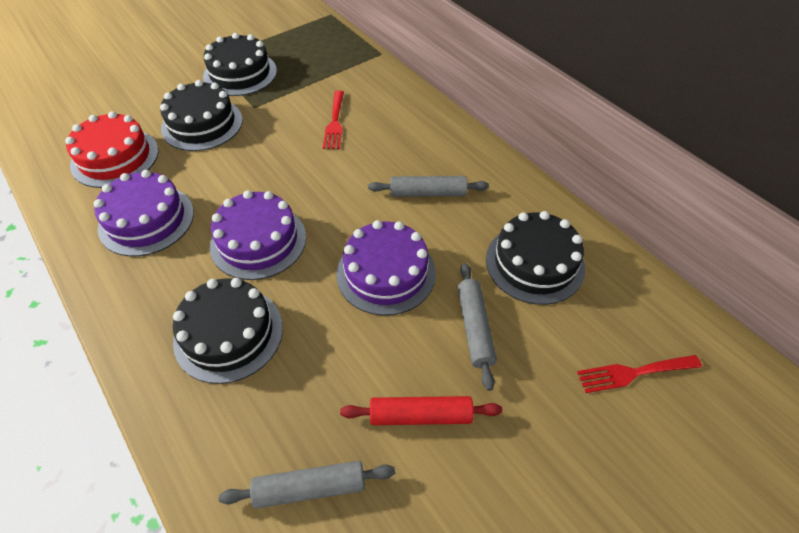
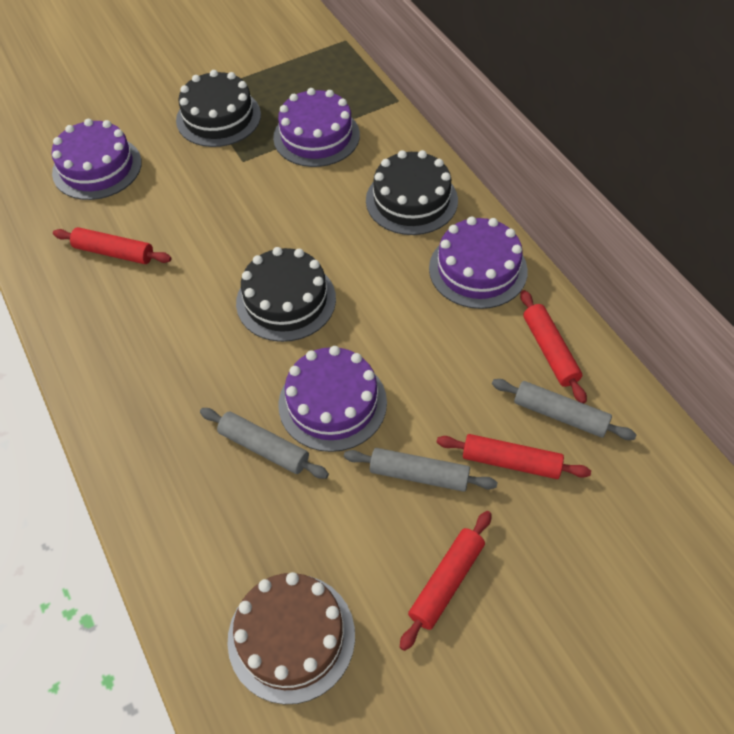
black cake: 4 -> 3
brown cake: 0 -> 1
purple cake: 3 -> 4
red cake: 1 -> 0
red fork: 2 -> 0
red rolling pin: 1 -> 4

